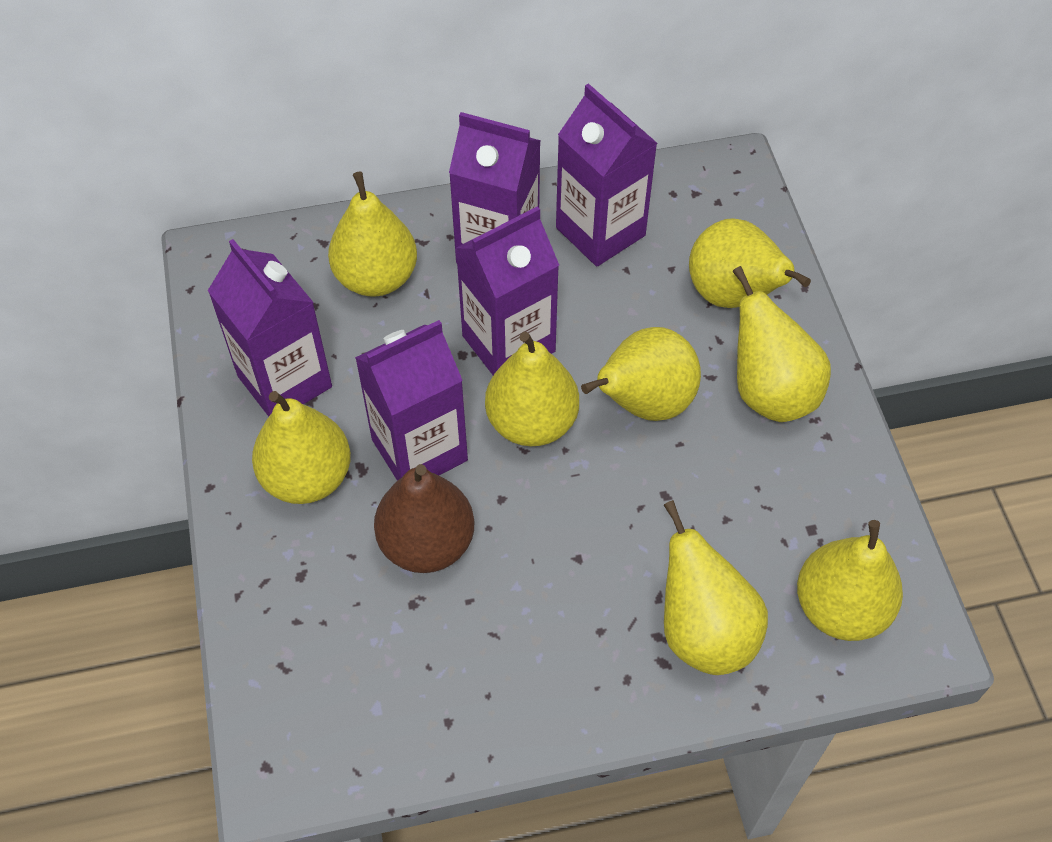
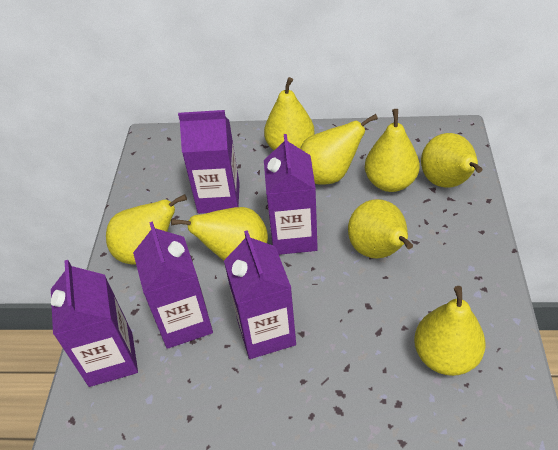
brown pear: 1 -> 0

